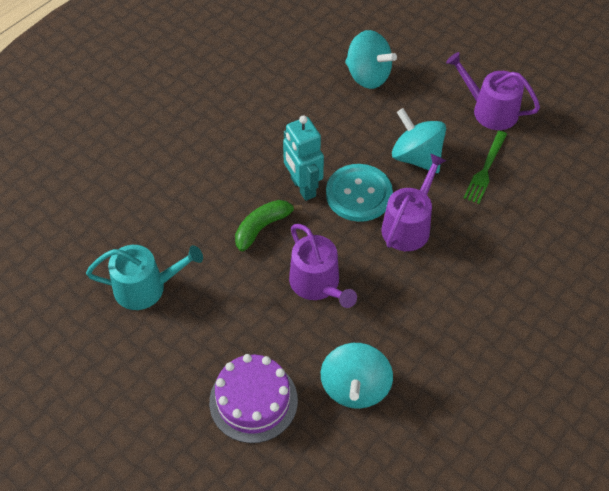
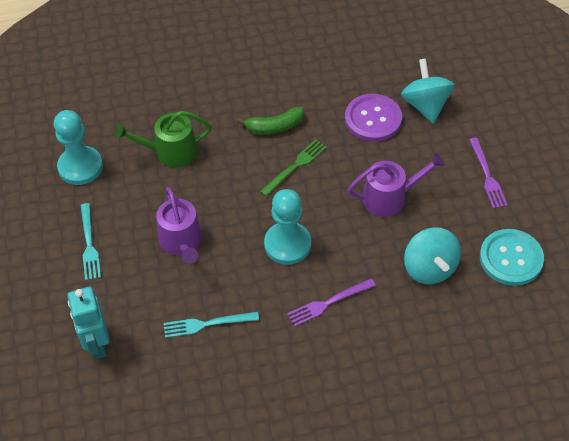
green watering can: 0 -> 1
purple button: 0 -> 1
purple cake: 1 -> 0
purple fork: 0 -> 2
purple watering can: 3 -> 2
turquoise fork: 0 -> 2
turquoise pawn: 0 -> 2
turquoise spinning top: 3 -> 2
turquoise watering can: 1 -> 0

